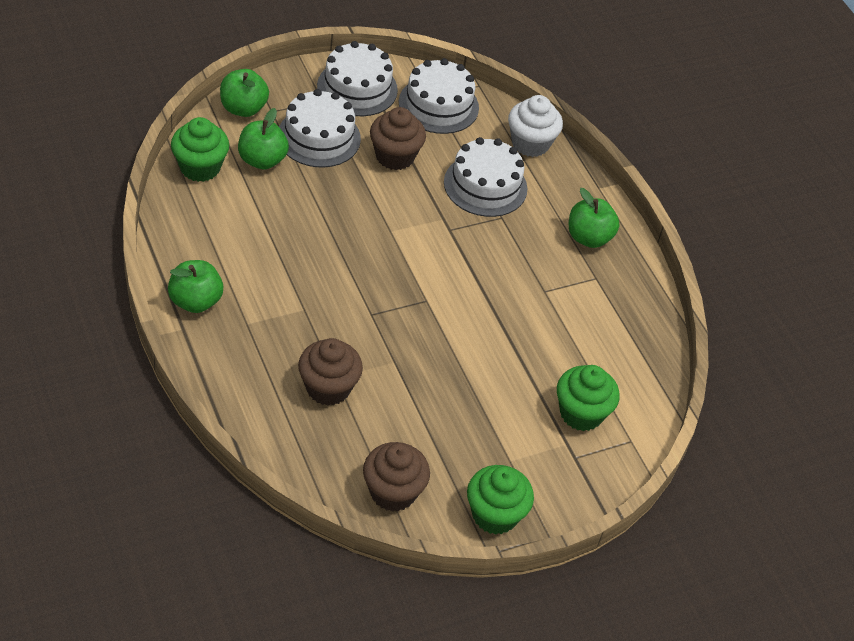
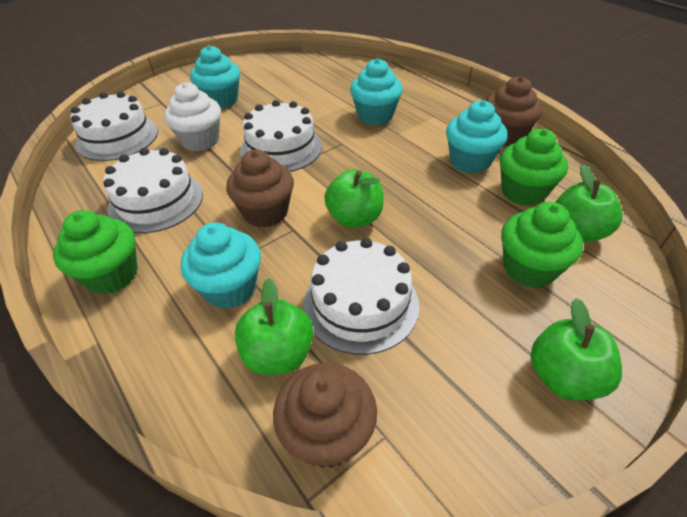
turquoise cupcake: 0 -> 4

